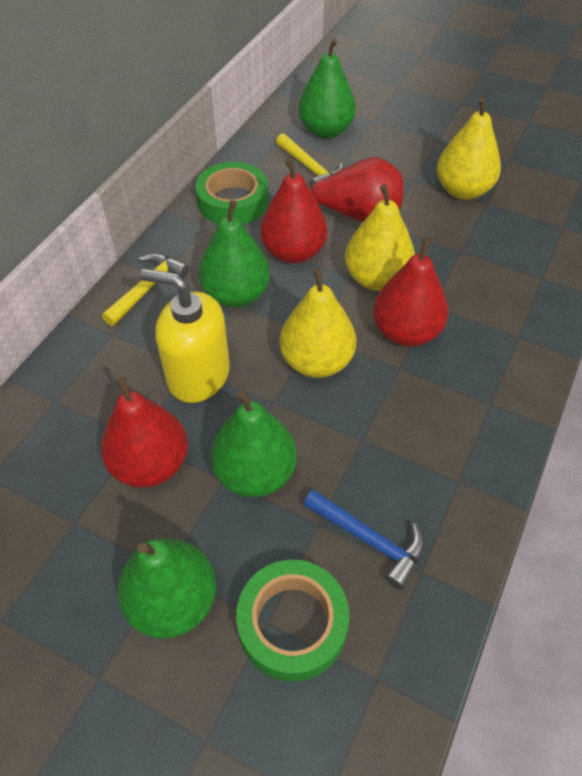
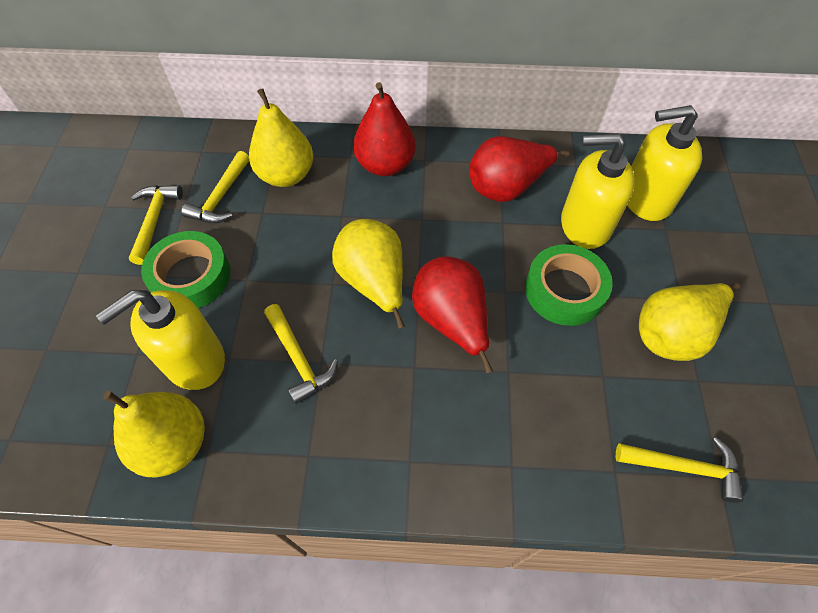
blue hammer: 1 -> 0
green pear: 4 -> 0
red pear: 4 -> 3
yellow hammer: 2 -> 4
yellow pear: 3 -> 4
yellow soap dispenser: 1 -> 3

